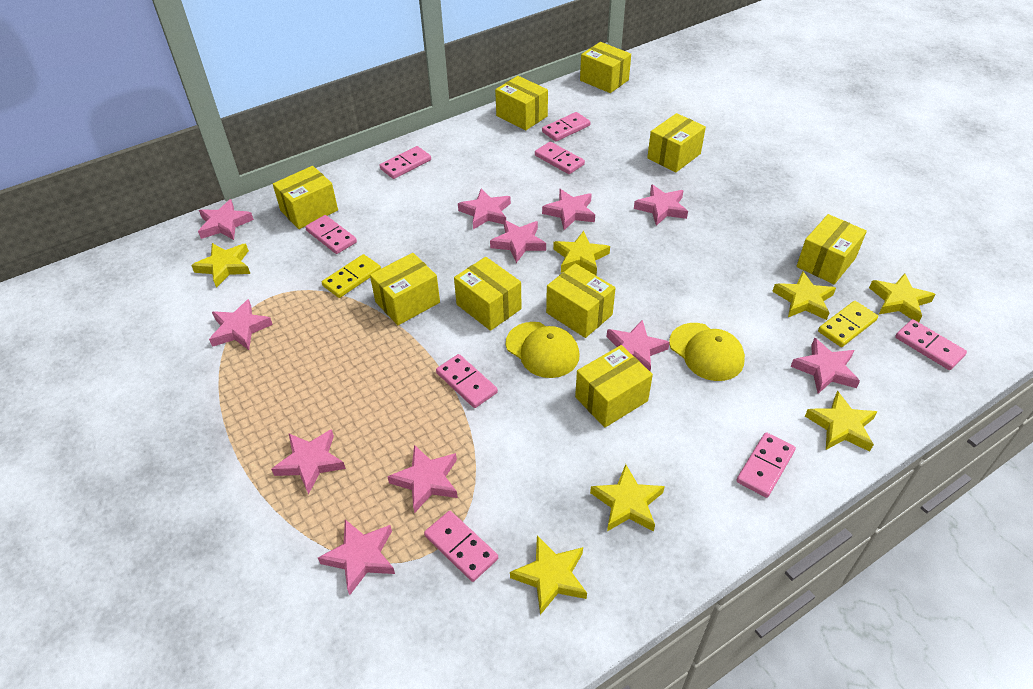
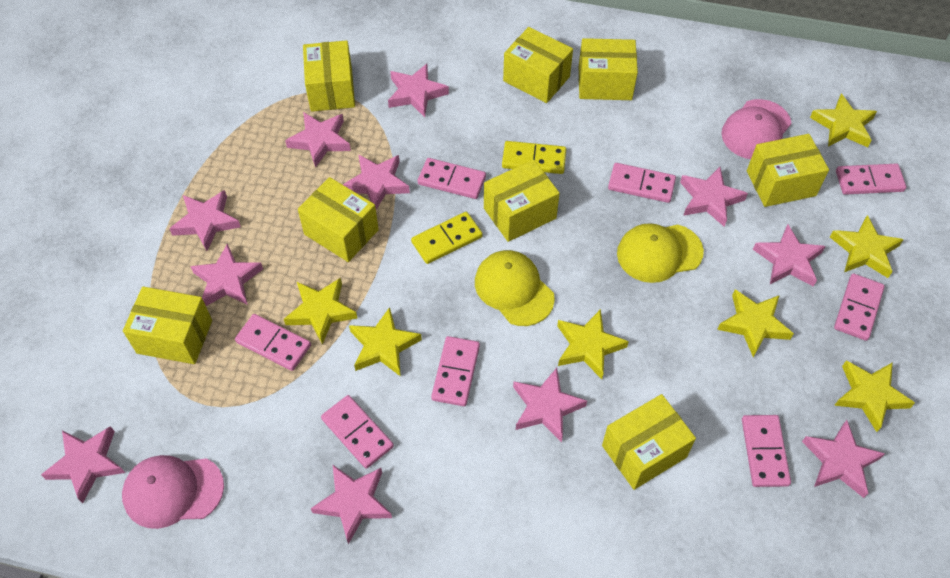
pink cap: 0 -> 2
yellow box: 9 -> 8

